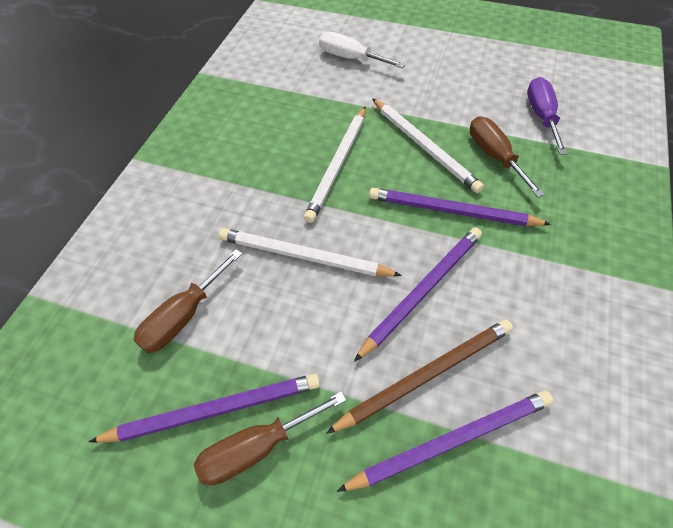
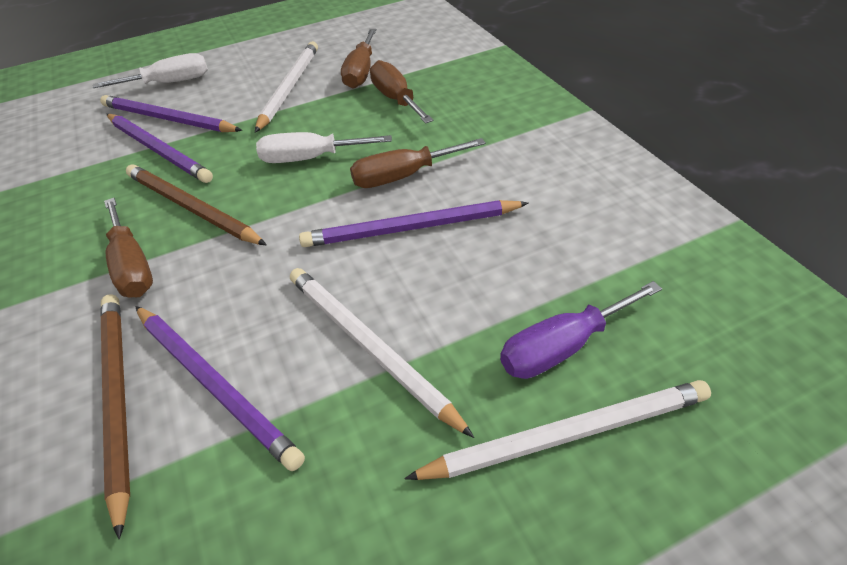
brown pencil: 1 -> 2
brown screwdriver: 3 -> 4
white screwdriver: 1 -> 2

